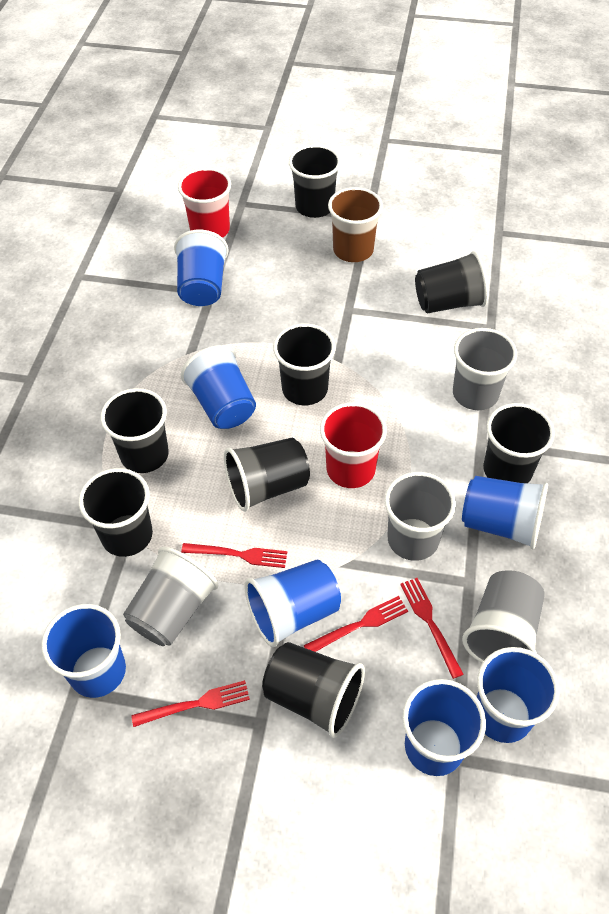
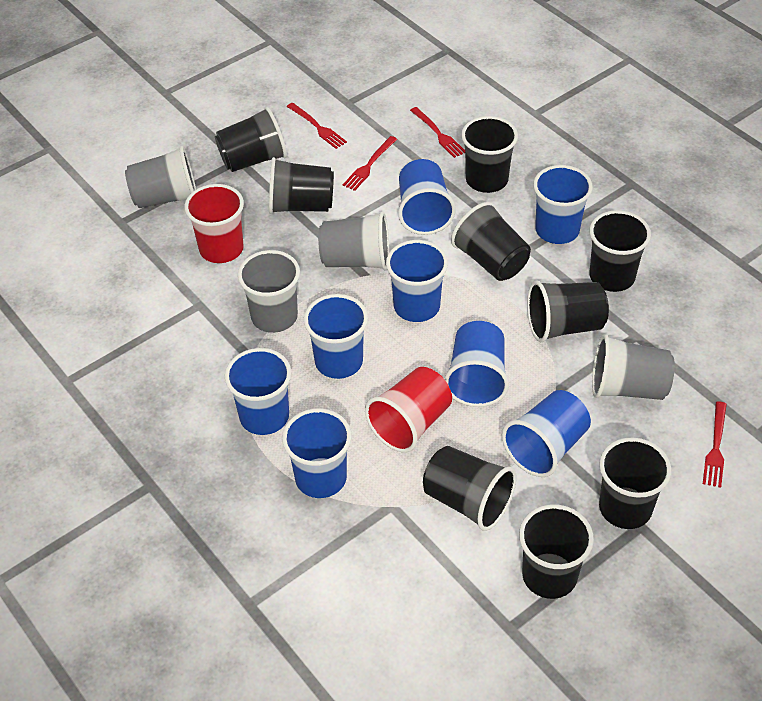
black cup: 8 -> 9
blue cup: 7 -> 8
brown cup: 1 -> 0

